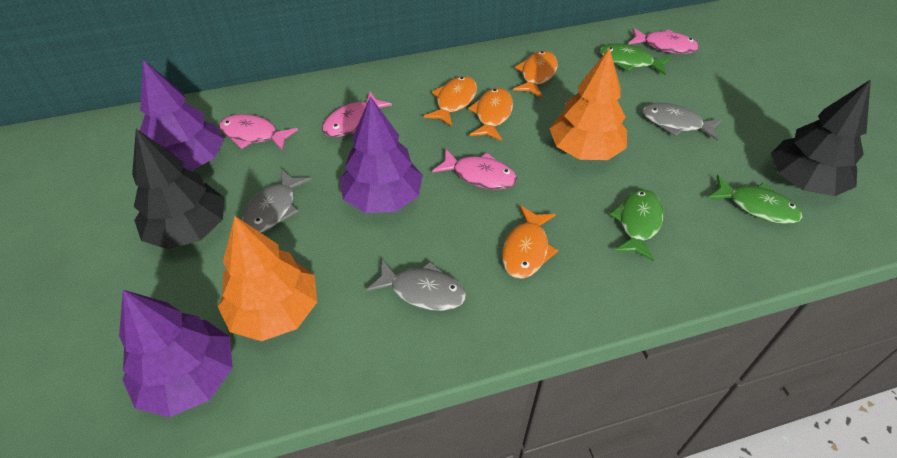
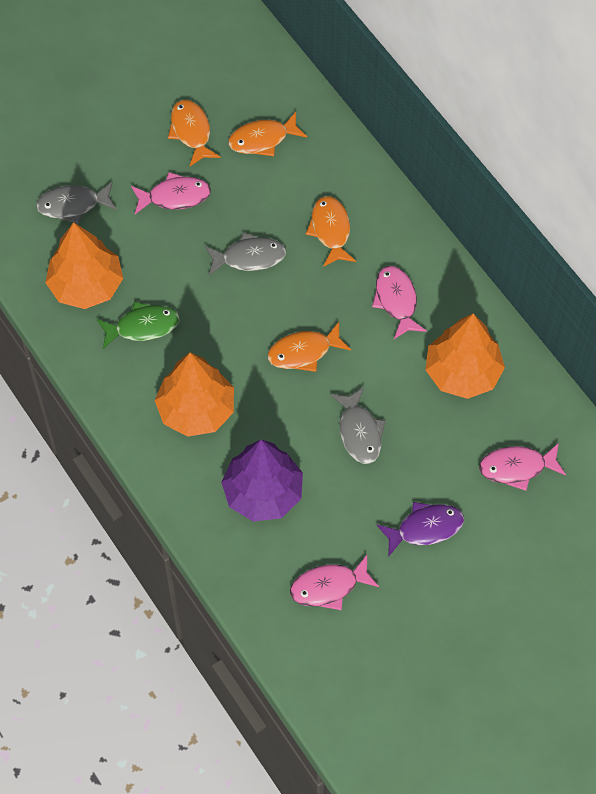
black tree: 2 -> 0
green fish: 3 -> 1
orange tree: 2 -> 3
purple fish: 0 -> 1
purple tree: 3 -> 1

